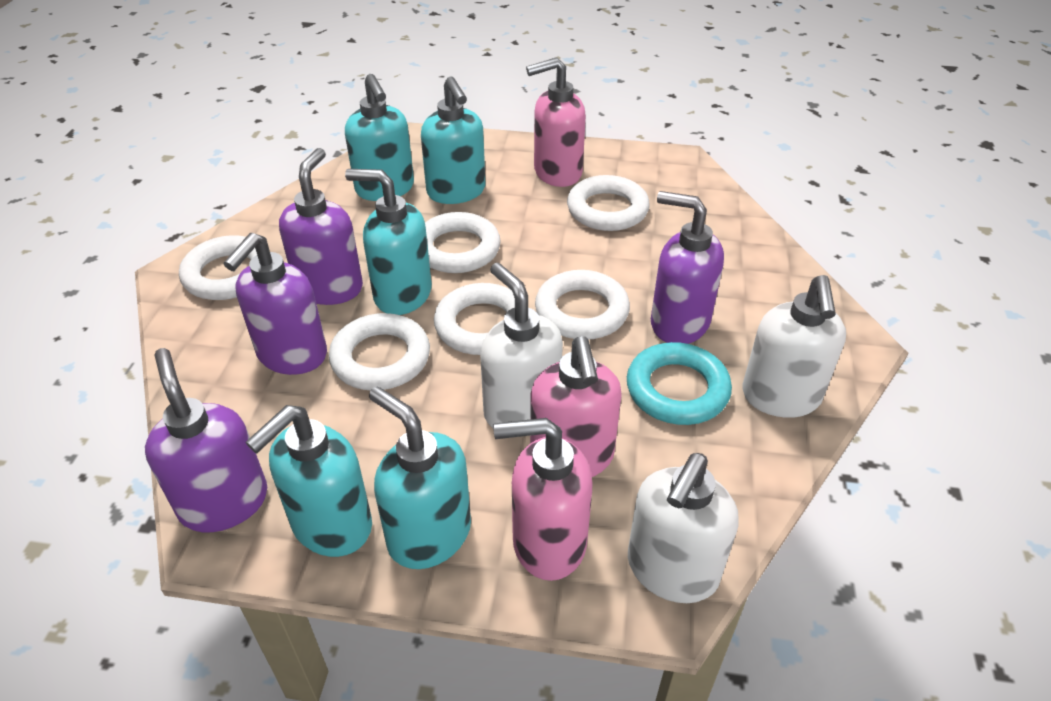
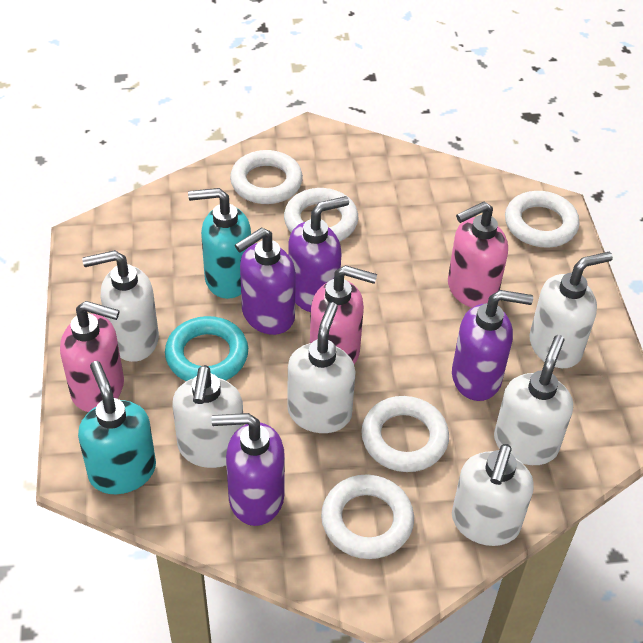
turquoise soap dispenser: 5 -> 2
white ring: 6 -> 5
white soap dispenser: 3 -> 6

